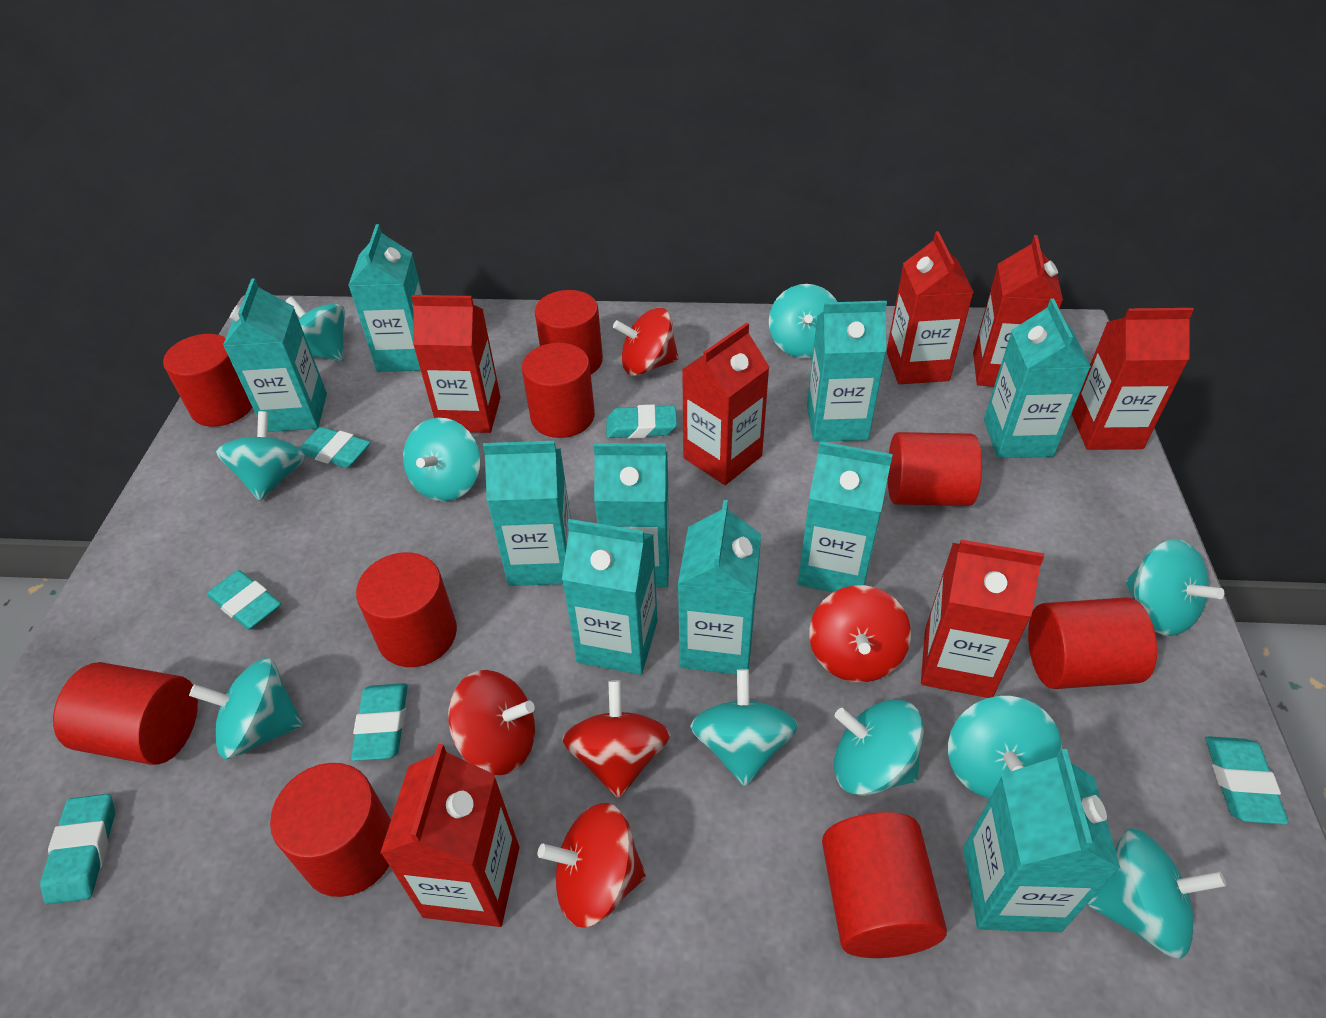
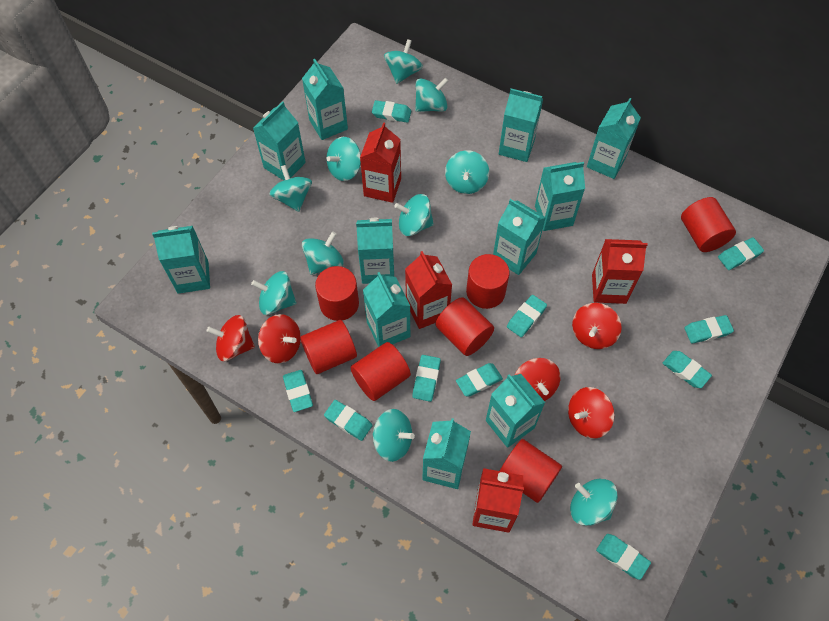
red carton: 7 -> 4
red cylinder: 9 -> 7
turquoise carton: 10 -> 11
turquoise eraser: 6 -> 10

